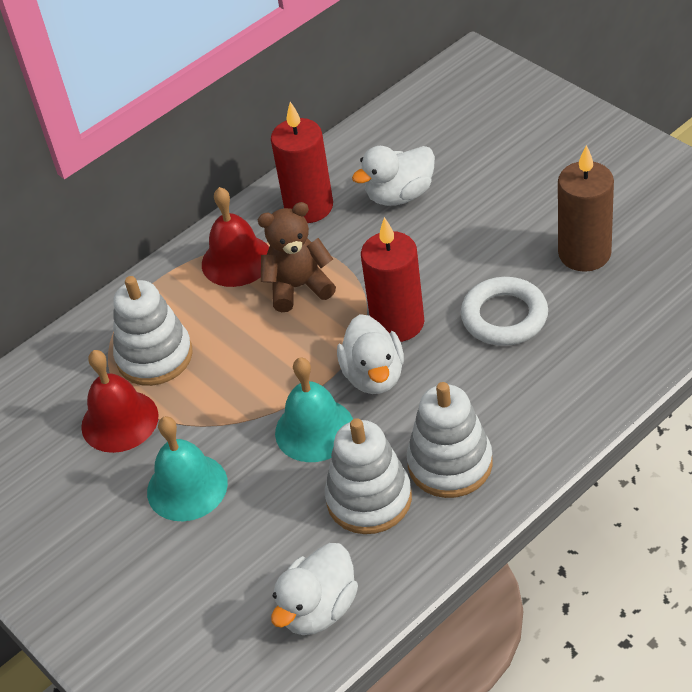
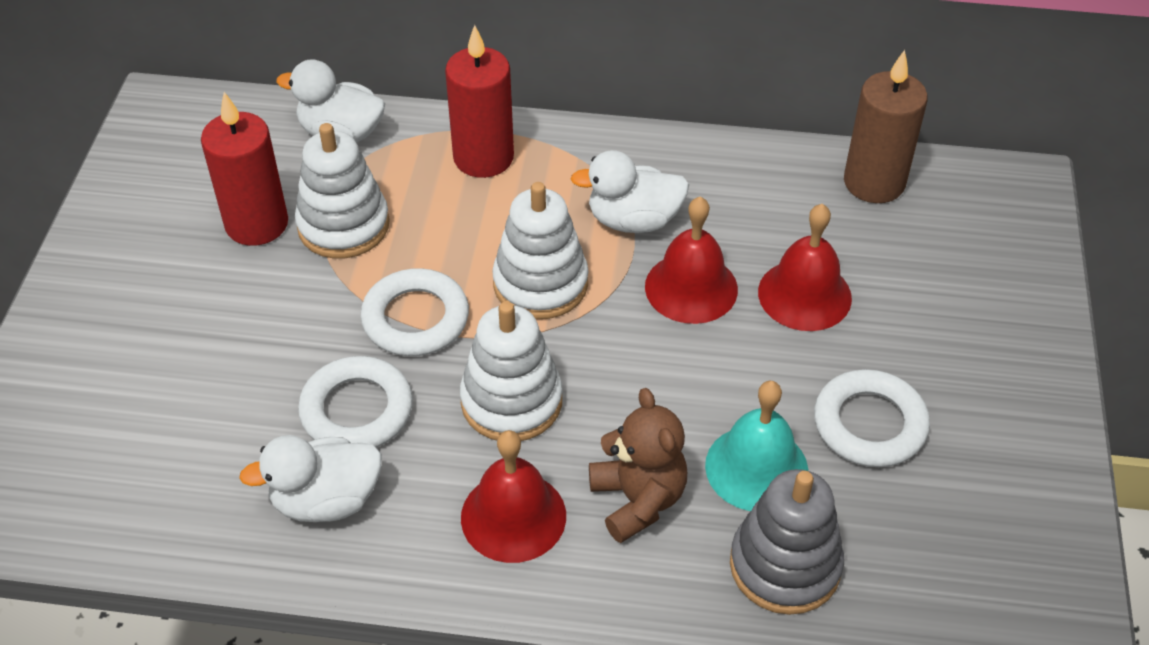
grey stacking toy: 0 -> 1
red bell: 2 -> 3
turquoise bell: 2 -> 1
white ring: 1 -> 3

